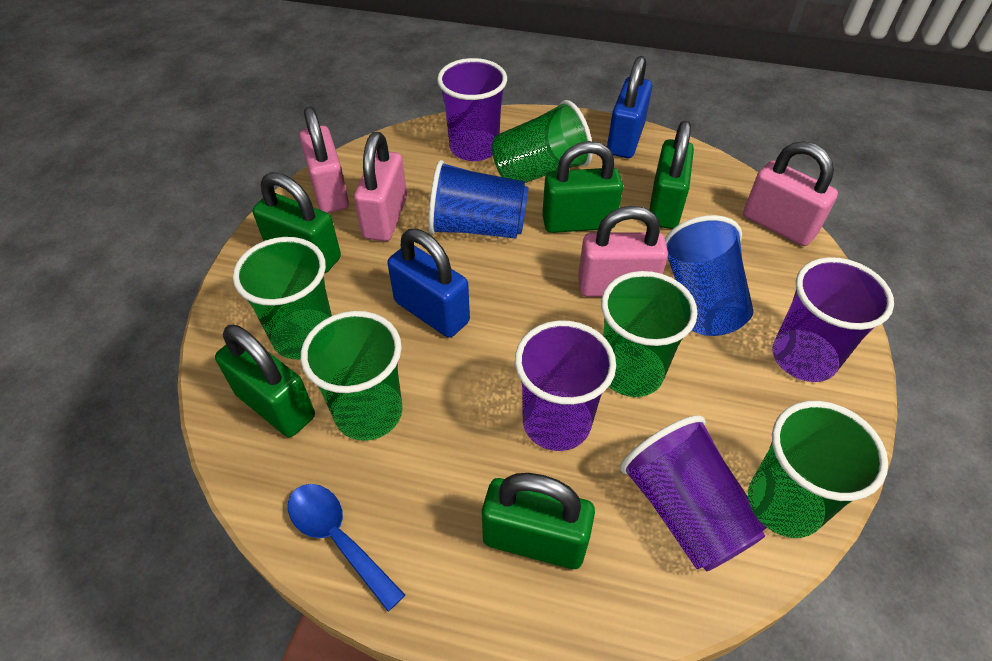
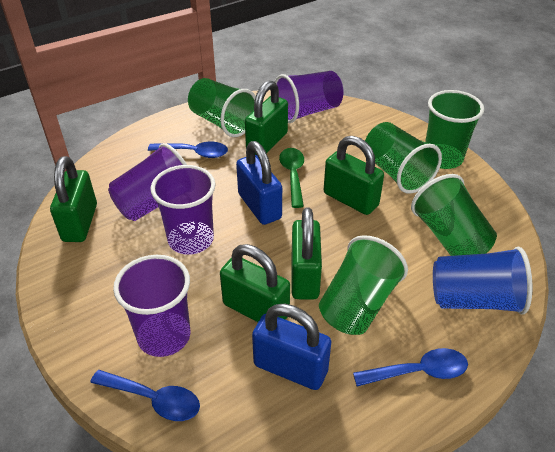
blue cup: 2 -> 1
blue spoon: 1 -> 3
green spoon: 0 -> 1
pink padlock: 4 -> 0

